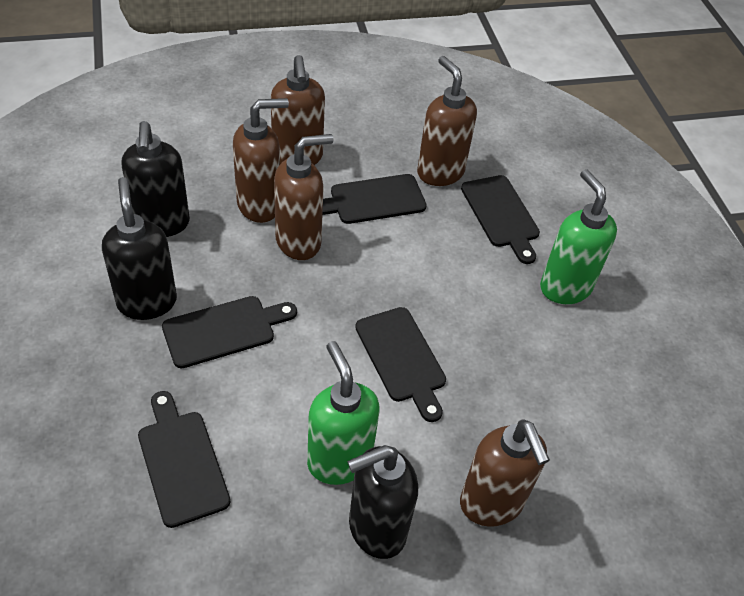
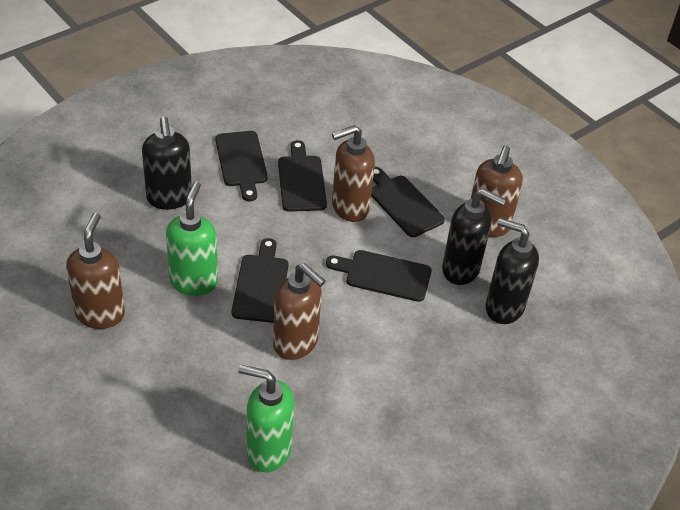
brown soap dispenser: 5 -> 4

